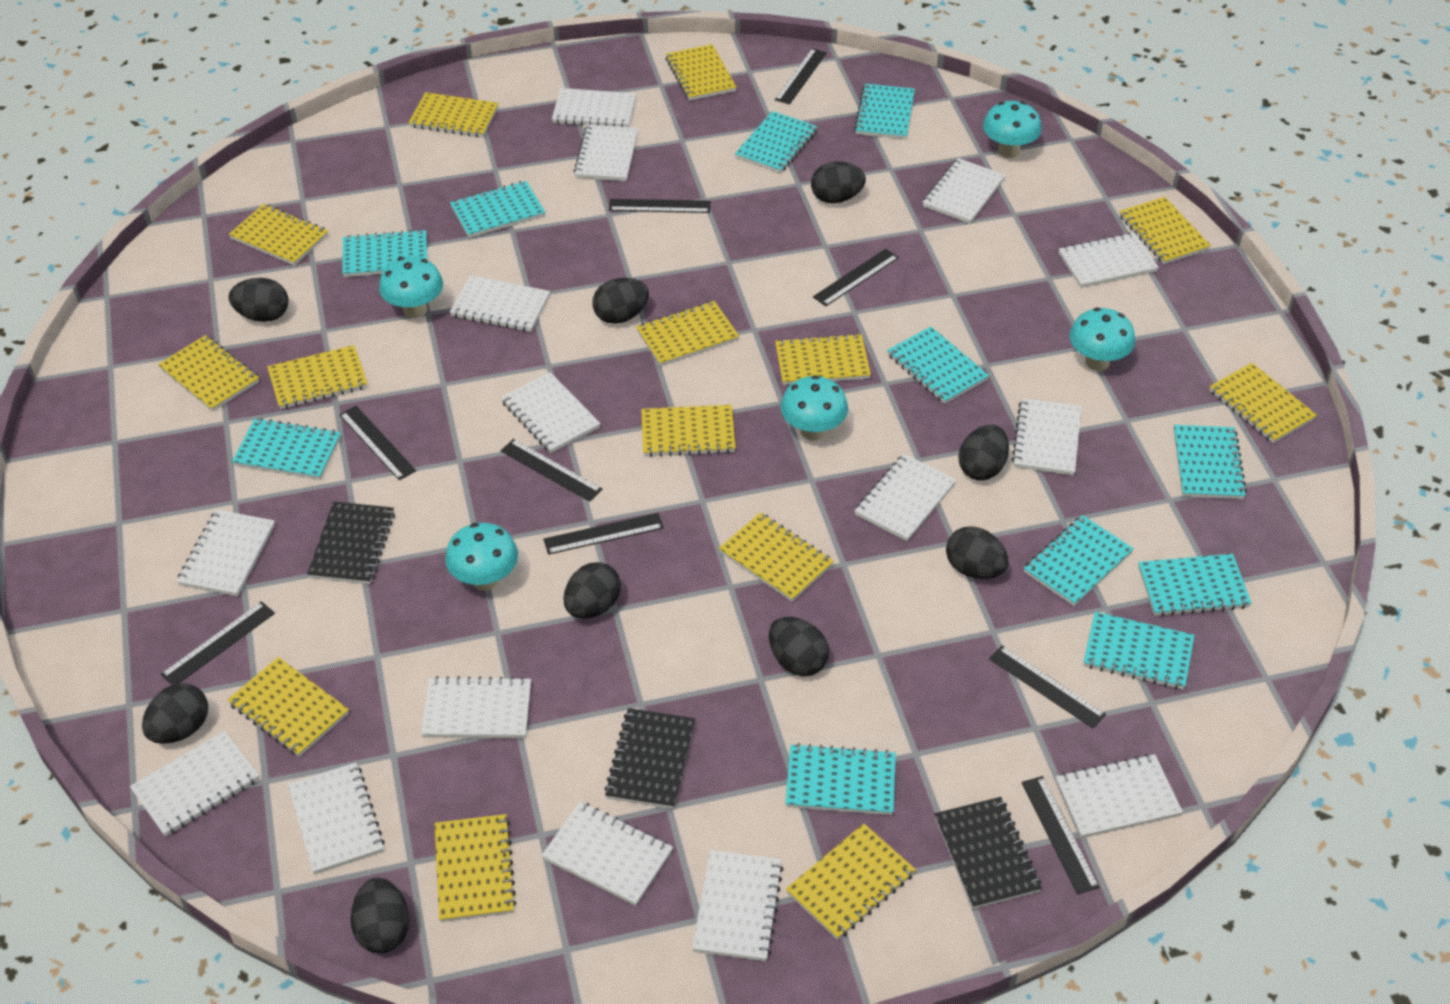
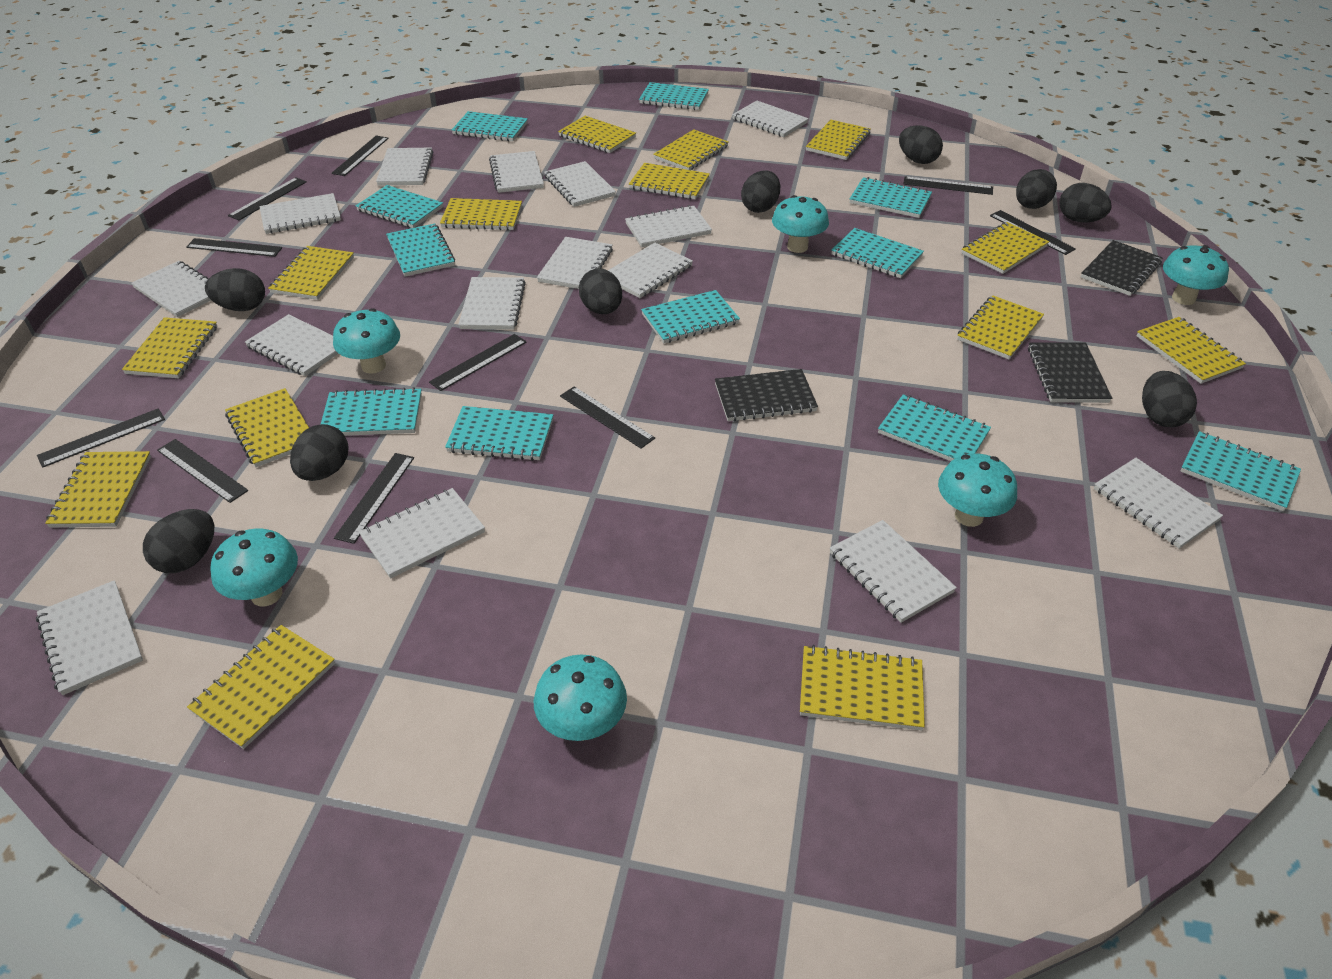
black ruler: 9 -> 10
turquoise mushroom: 5 -> 6

